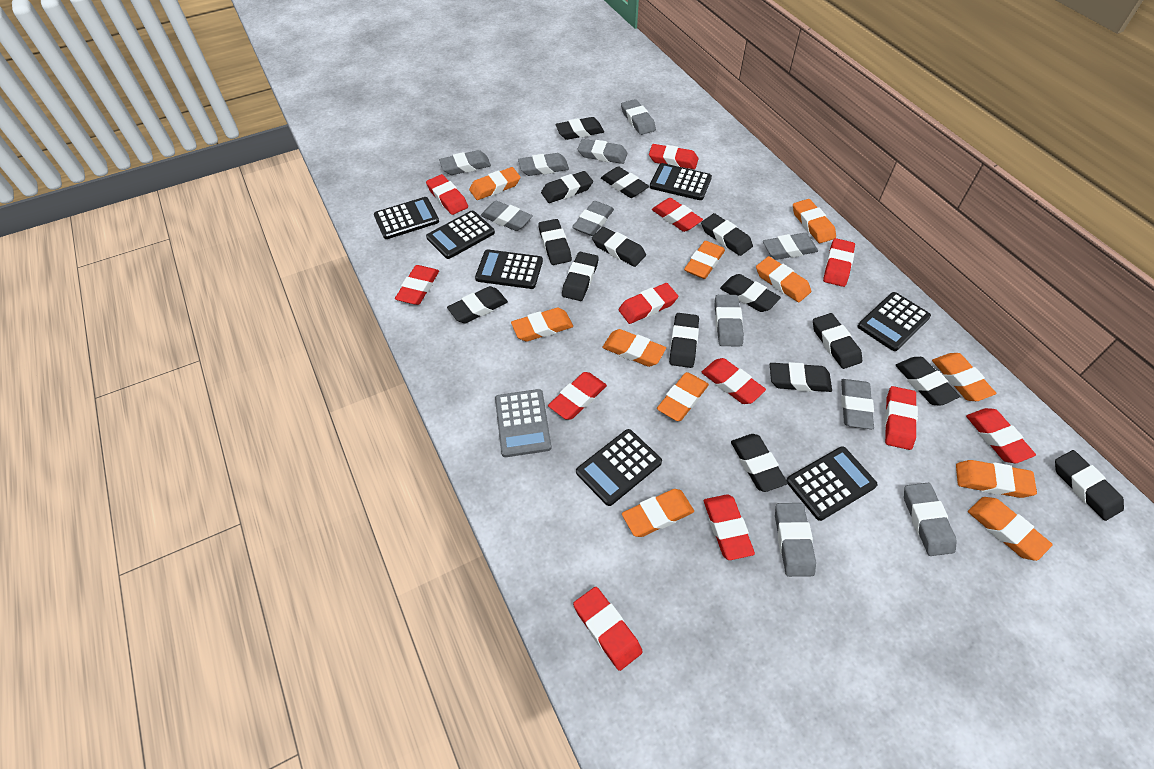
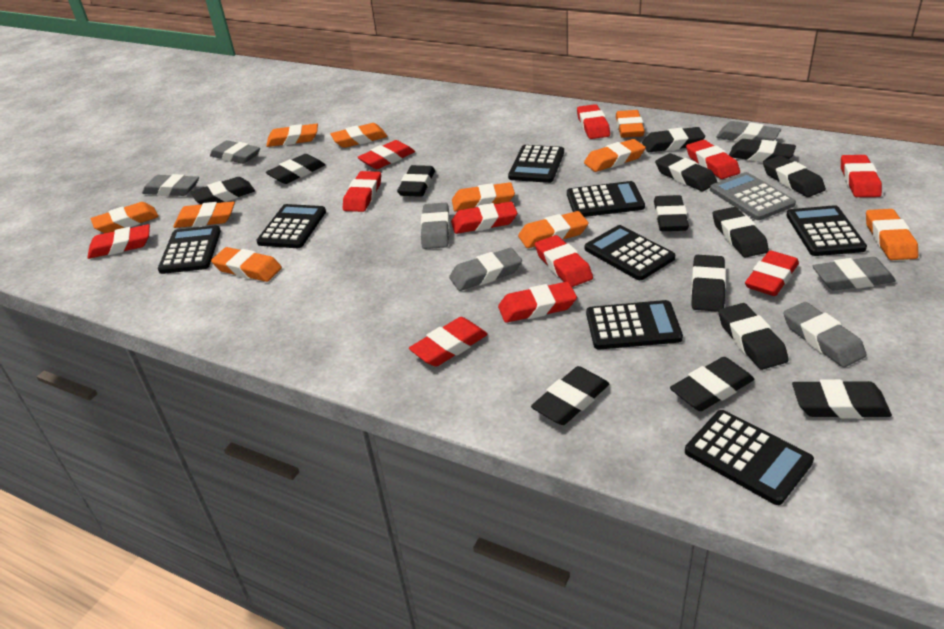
black calculator: 7 -> 8
black eraser: 15 -> 14
grey eraser: 11 -> 7
orange eraser: 11 -> 10
red eraser: 12 -> 11

